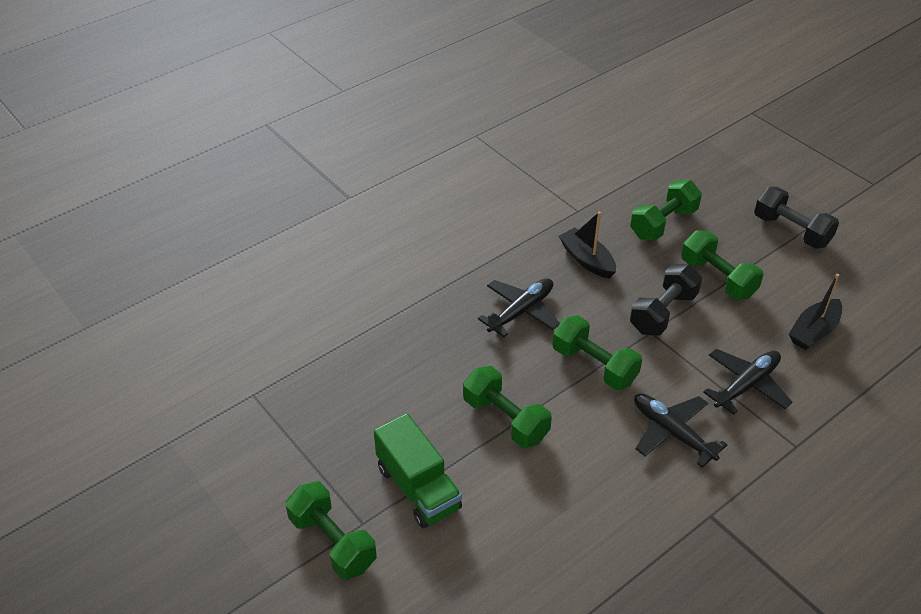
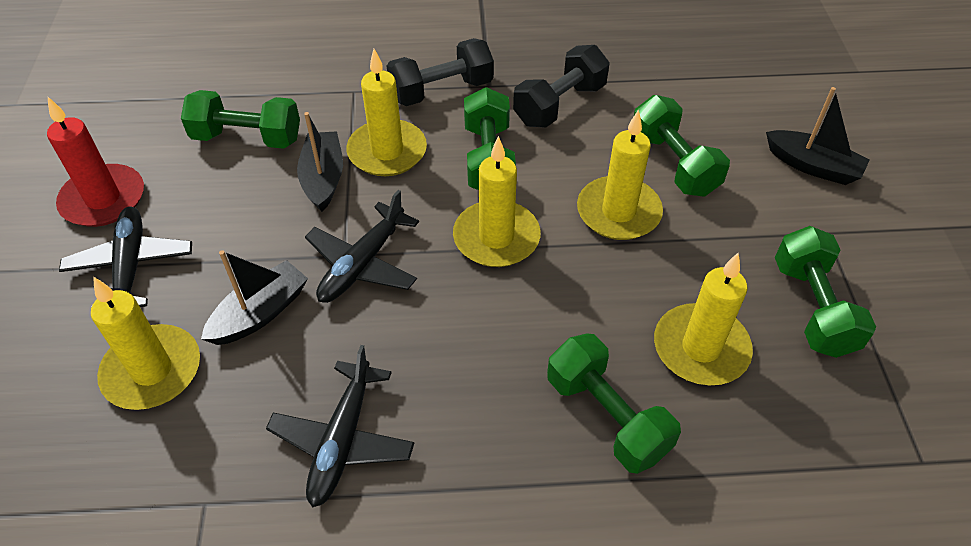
black boat: 2 -> 3
green truck: 1 -> 0
red candle: 0 -> 1
yellow candle: 0 -> 5

